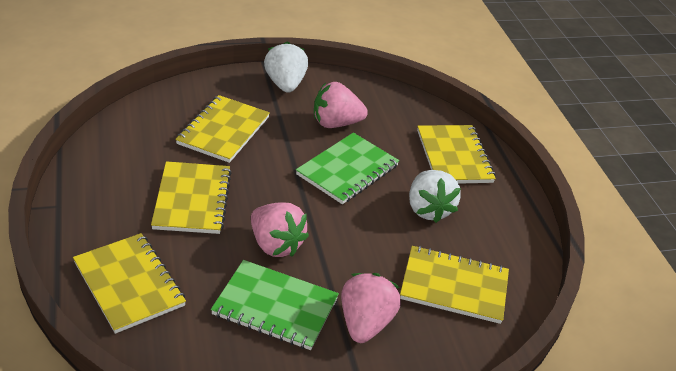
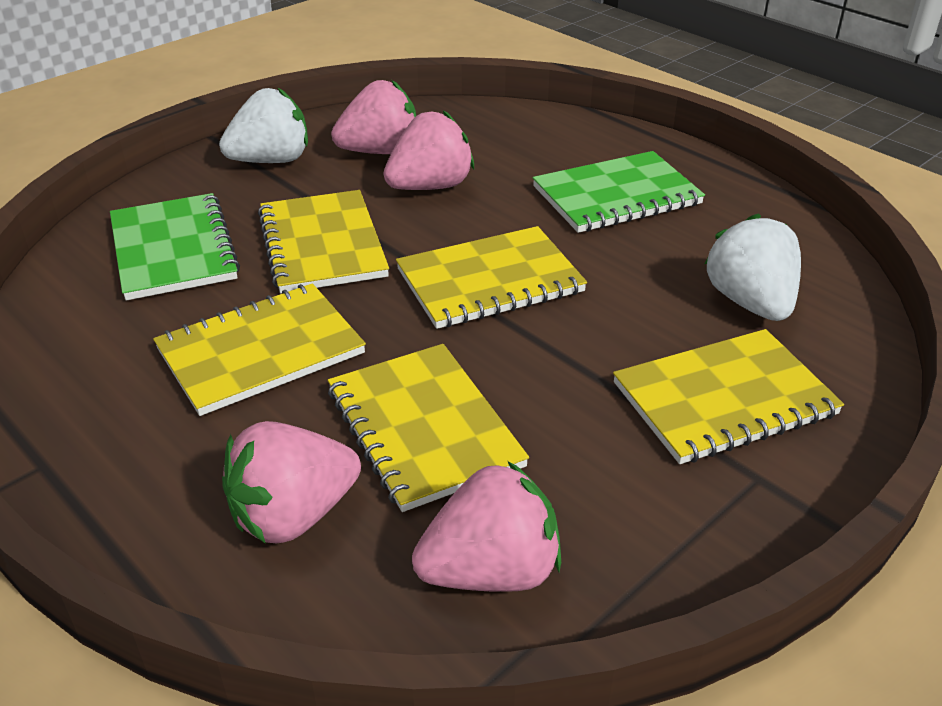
pink strawberry: 3 -> 4

